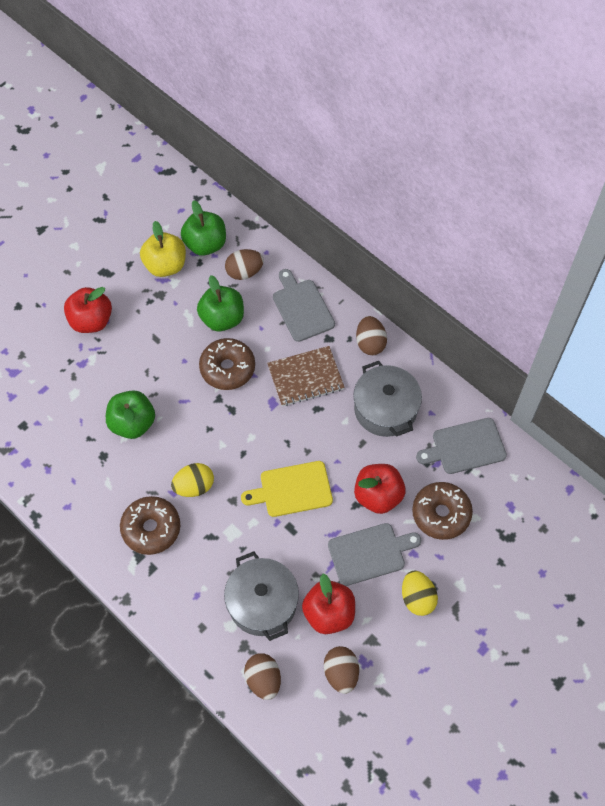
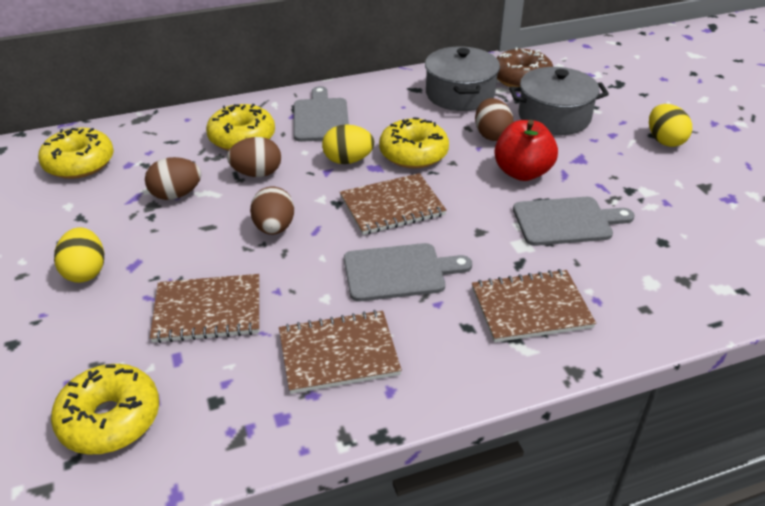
brown donut: 3 -> 1
brown notebook: 1 -> 4
green apple: 3 -> 0
red apple: 3 -> 1
yellow apple: 1 -> 0
yellow cutting board: 1 -> 0
yellow donut: 0 -> 4
yellow egg: 2 -> 3

